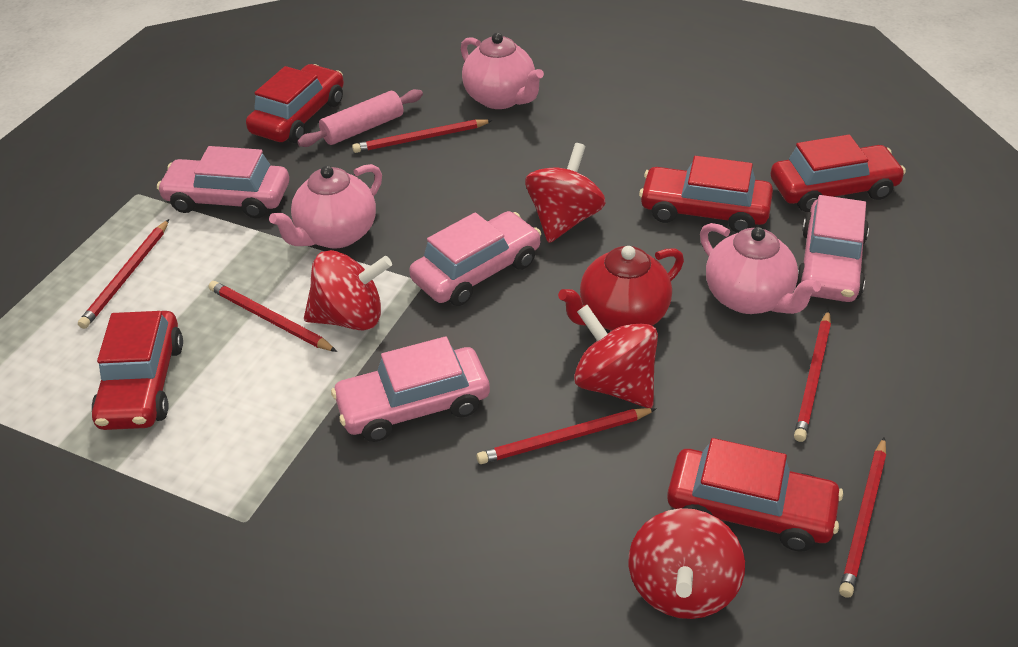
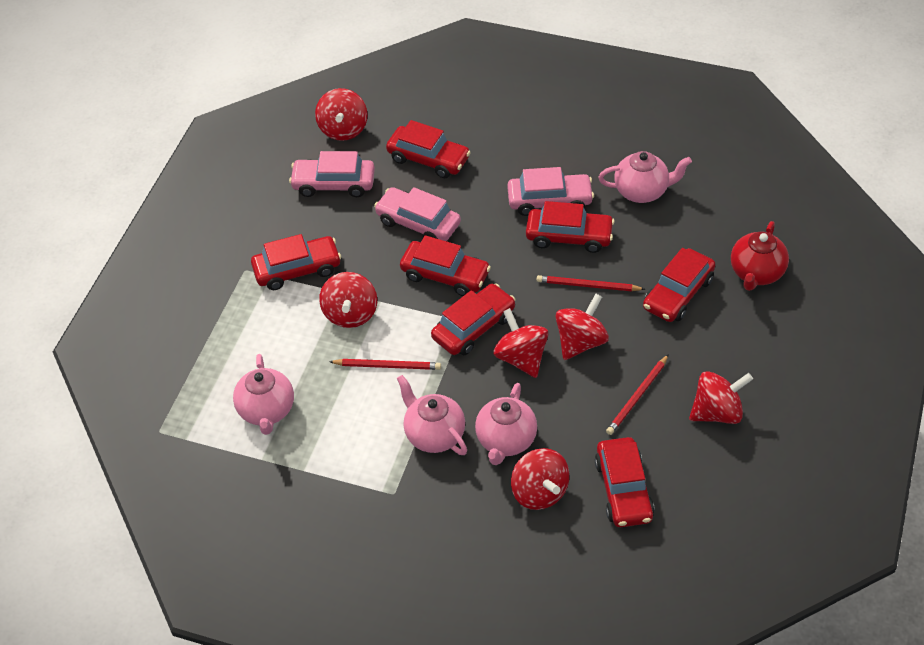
pink car: 4 -> 3
pink rolling pin: 1 -> 0
pink teapot: 3 -> 4
red car: 5 -> 7
red pencil: 6 -> 3
red spinning top: 4 -> 6

